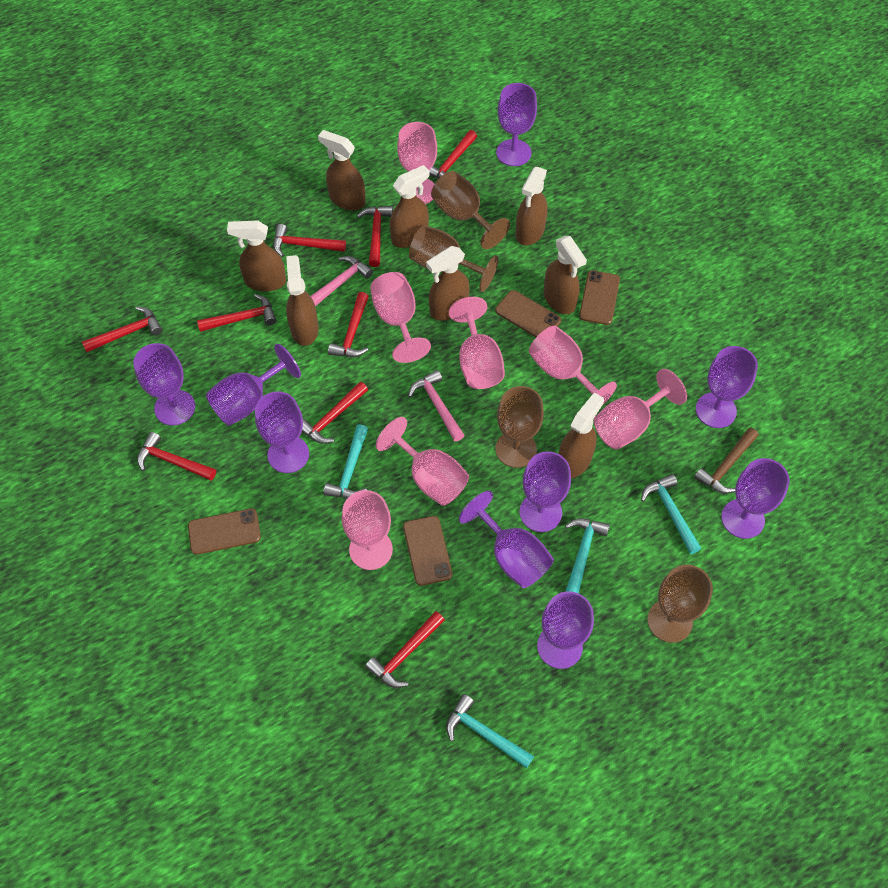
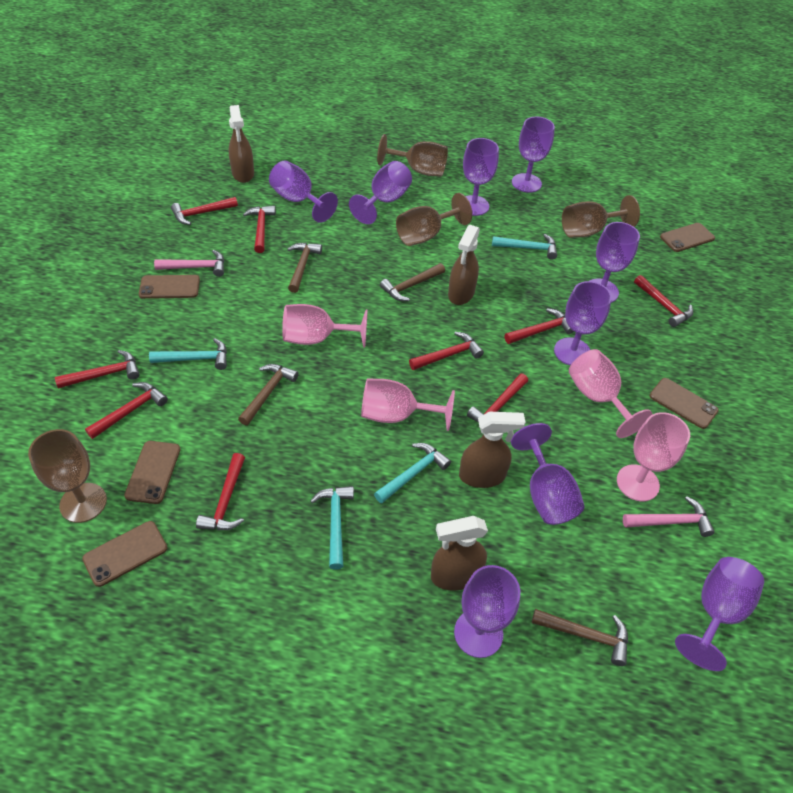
brown hammer: 1 -> 4
brown phone: 4 -> 5
brown spray bottle: 8 -> 4
pink goblet: 7 -> 4

